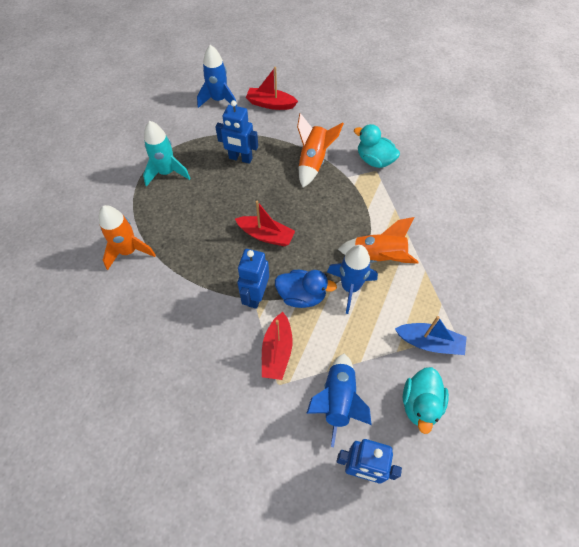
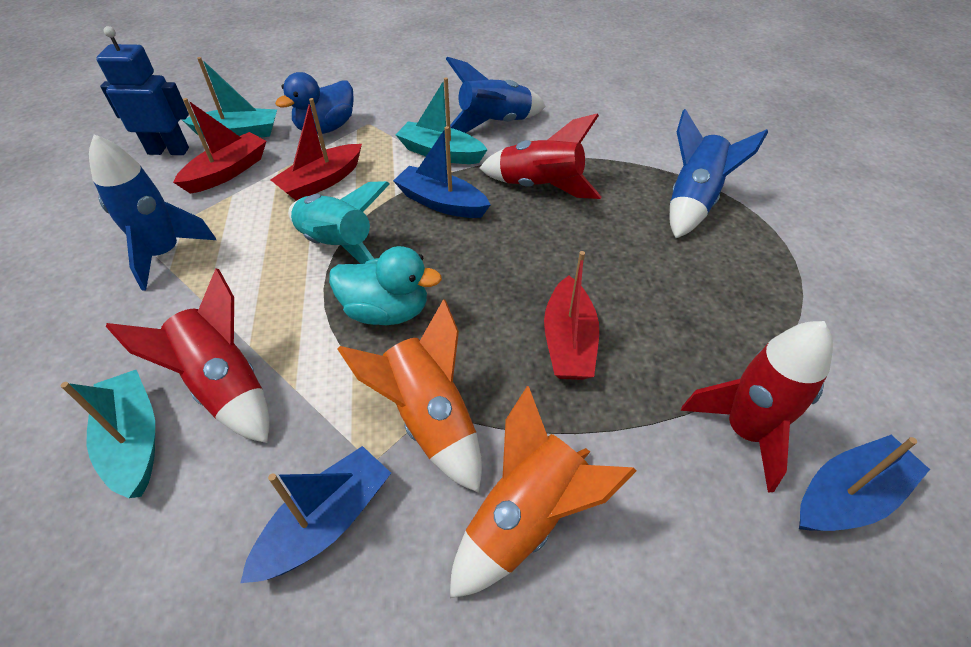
blue boat: 1 -> 3
blue robot: 3 -> 1
orange rocket: 3 -> 2
red rocket: 0 -> 3
turquoise boat: 0 -> 3
turquoise duck: 2 -> 1

